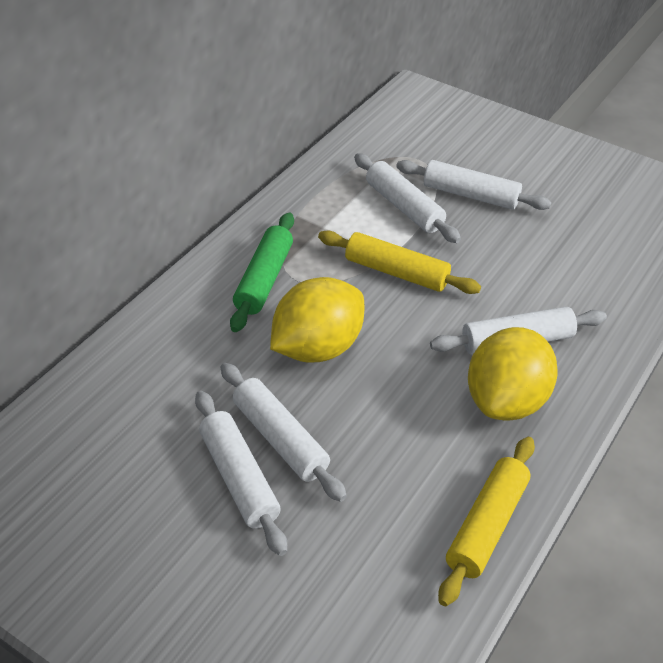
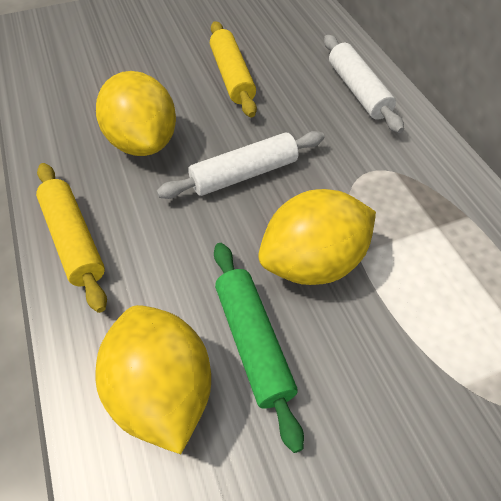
white rolling pin: 5 -> 2
yellow lemon: 2 -> 3

